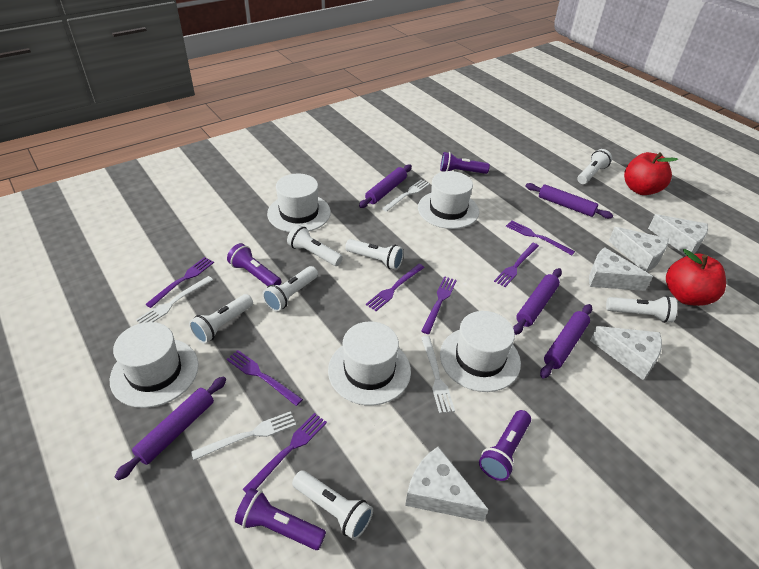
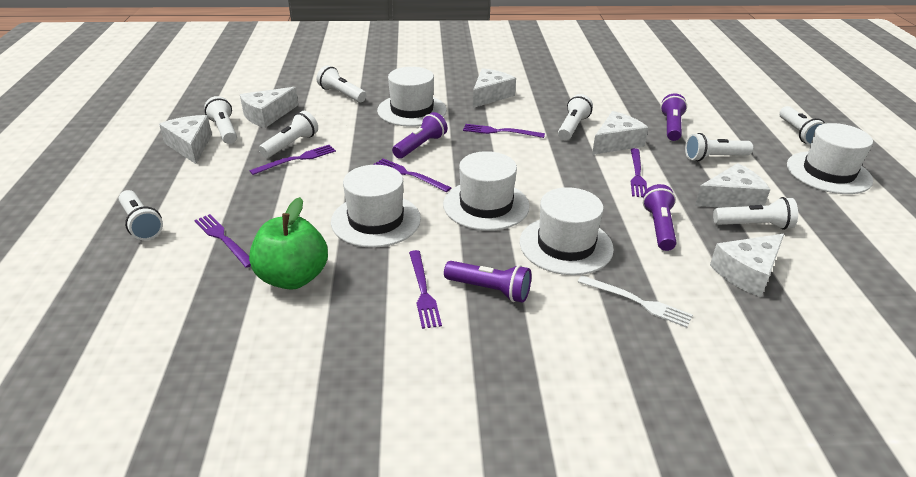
green apple: 0 -> 1
purple fork: 7 -> 6
purple rolling pin: 5 -> 0
red apple: 2 -> 0
white cheese: 5 -> 6
white flashlight: 7 -> 8
white fork: 4 -> 1

